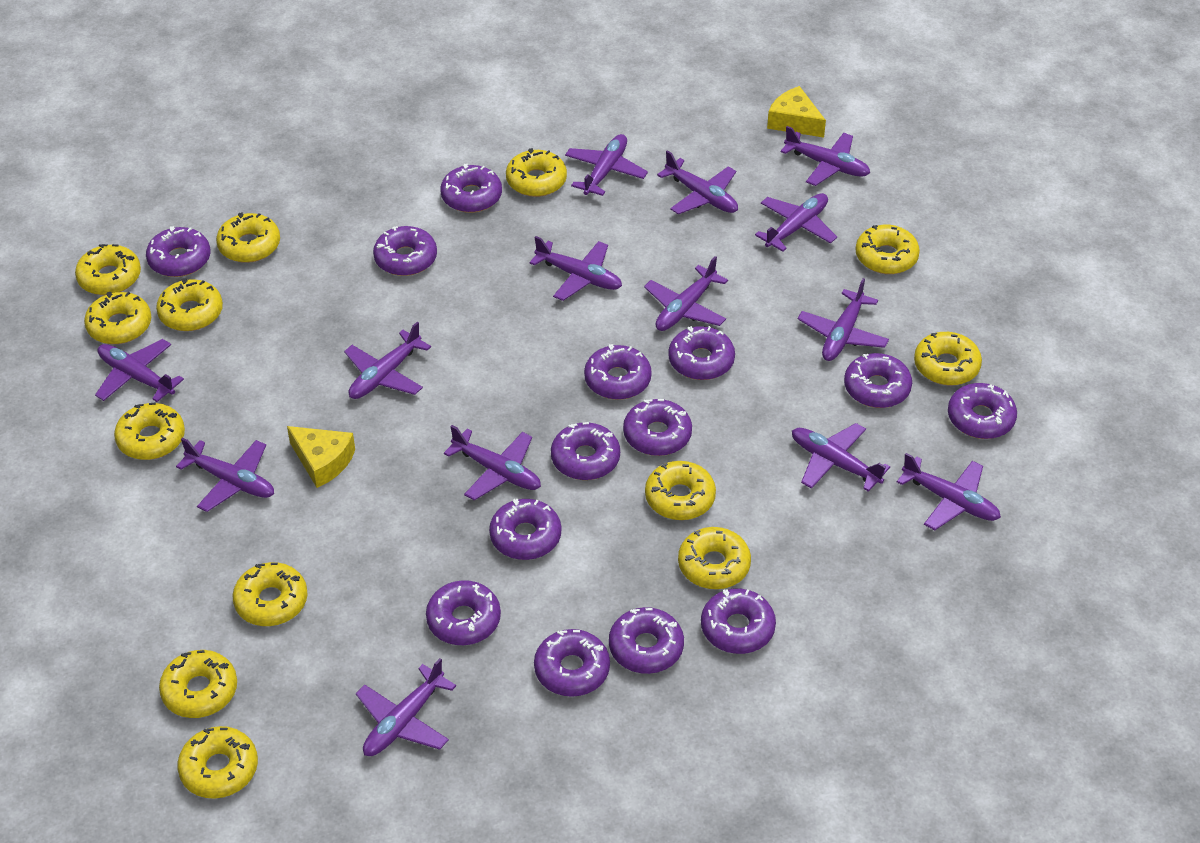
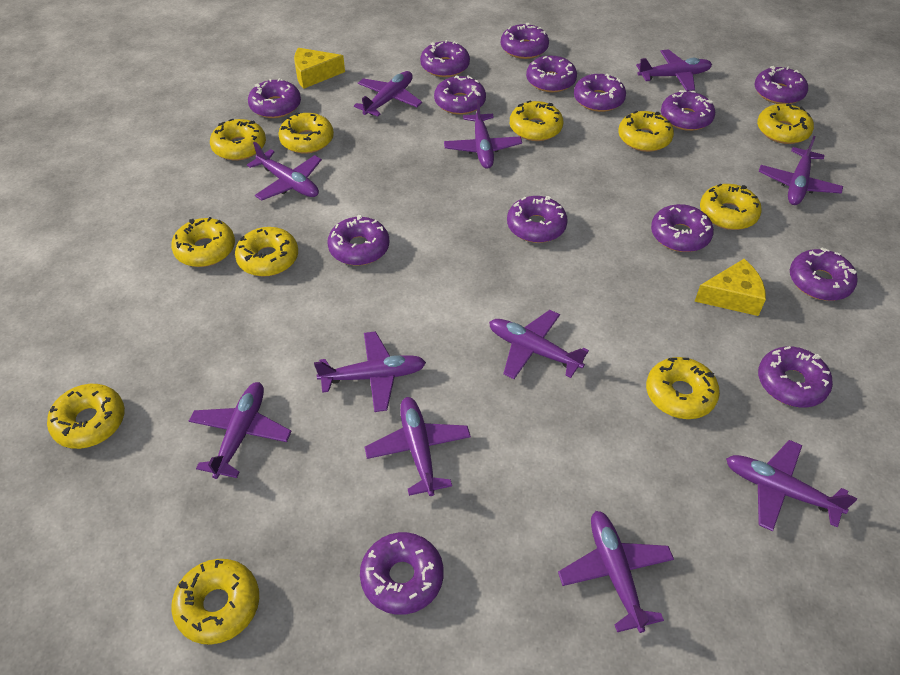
purple plane: 14 -> 11
yellow donut: 13 -> 11

